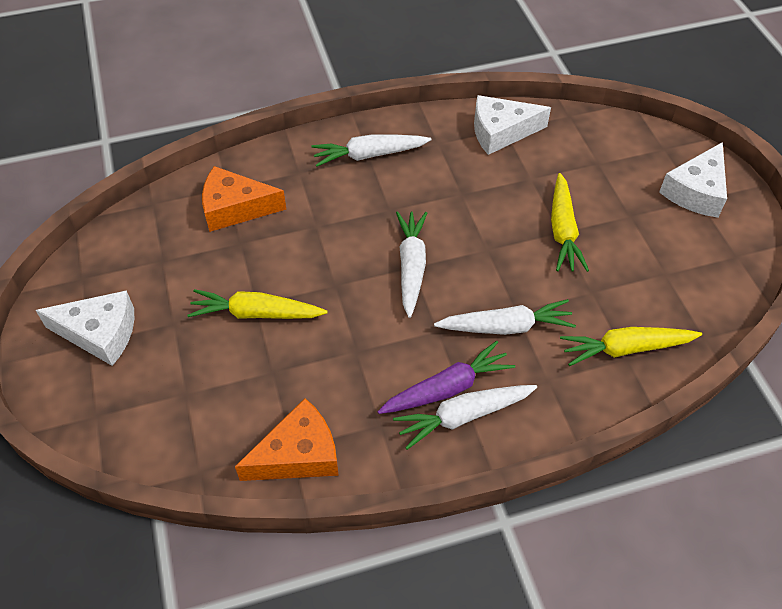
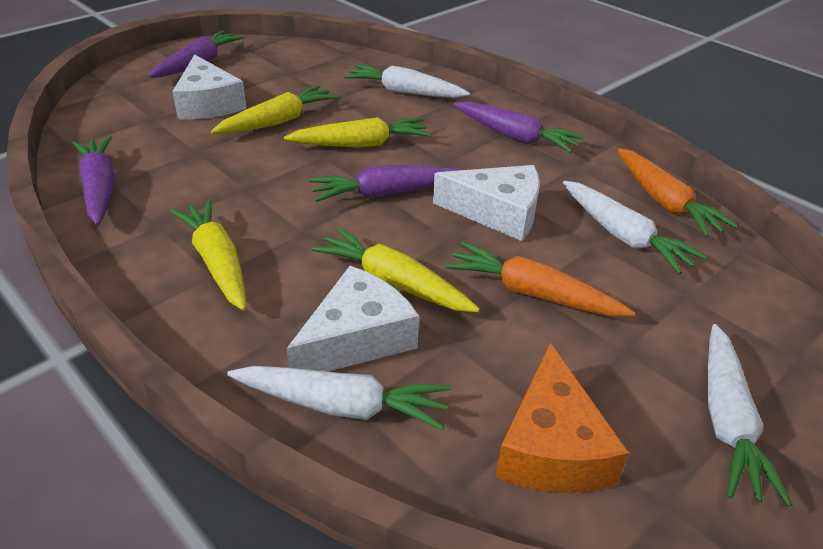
orange carrot: 0 -> 2
orange cheese: 2 -> 1
purple carrot: 1 -> 4
yellow carrot: 3 -> 4

